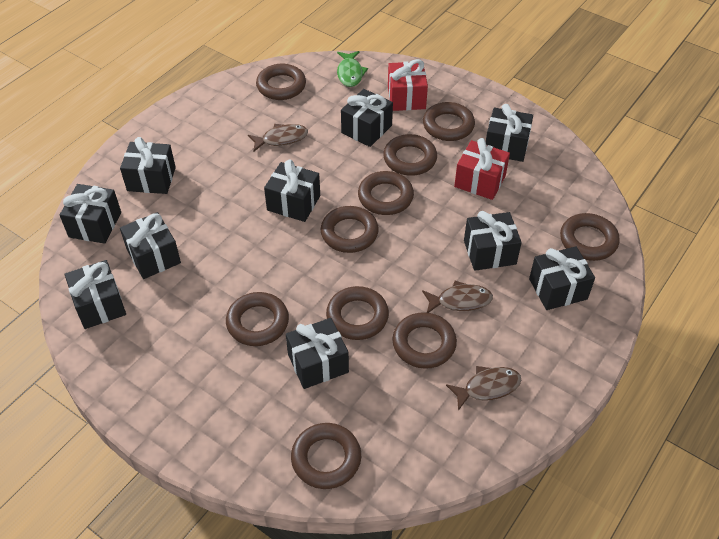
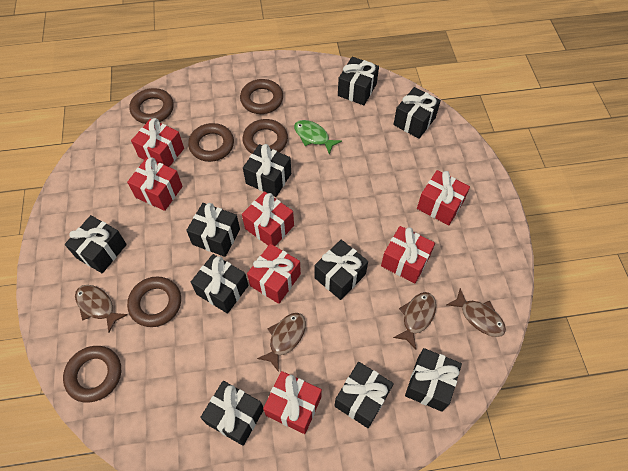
brown fish: 3 -> 4
brown ring: 10 -> 6
red gift: 2 -> 7

